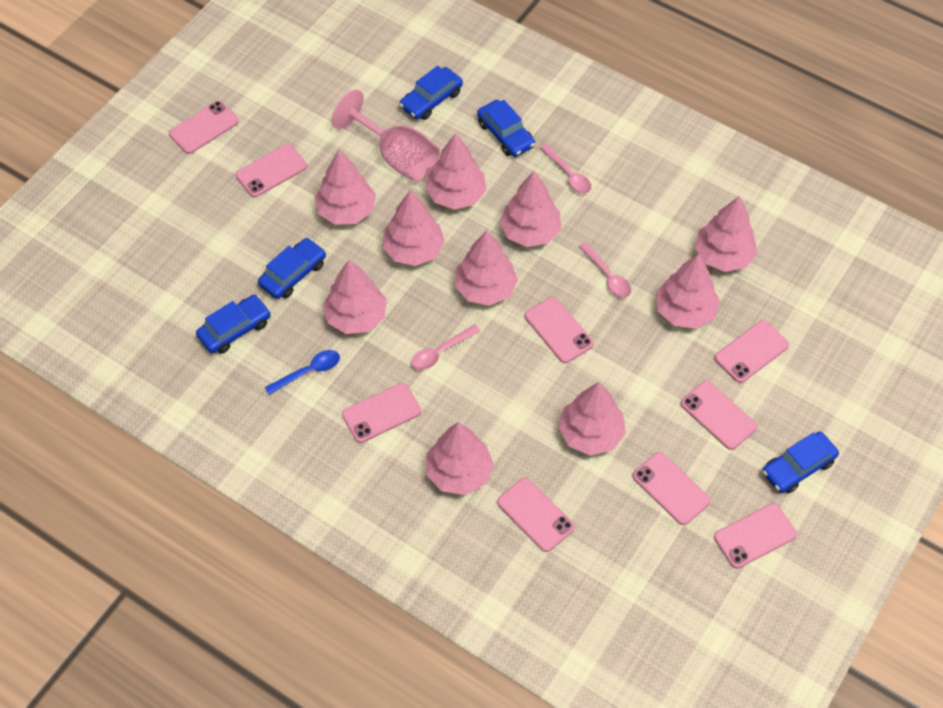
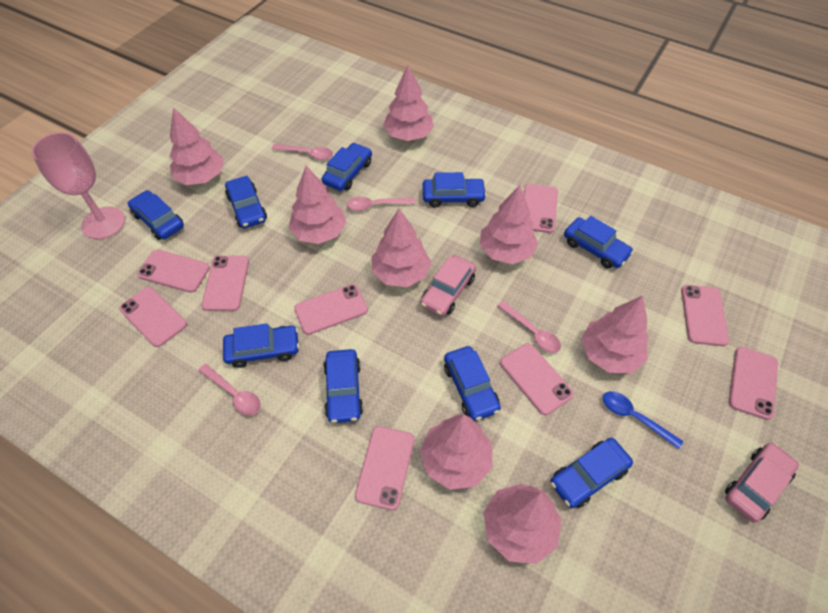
blue car: 5 -> 9
pink car: 0 -> 2
pink spoon: 3 -> 4
pink tree: 10 -> 8

